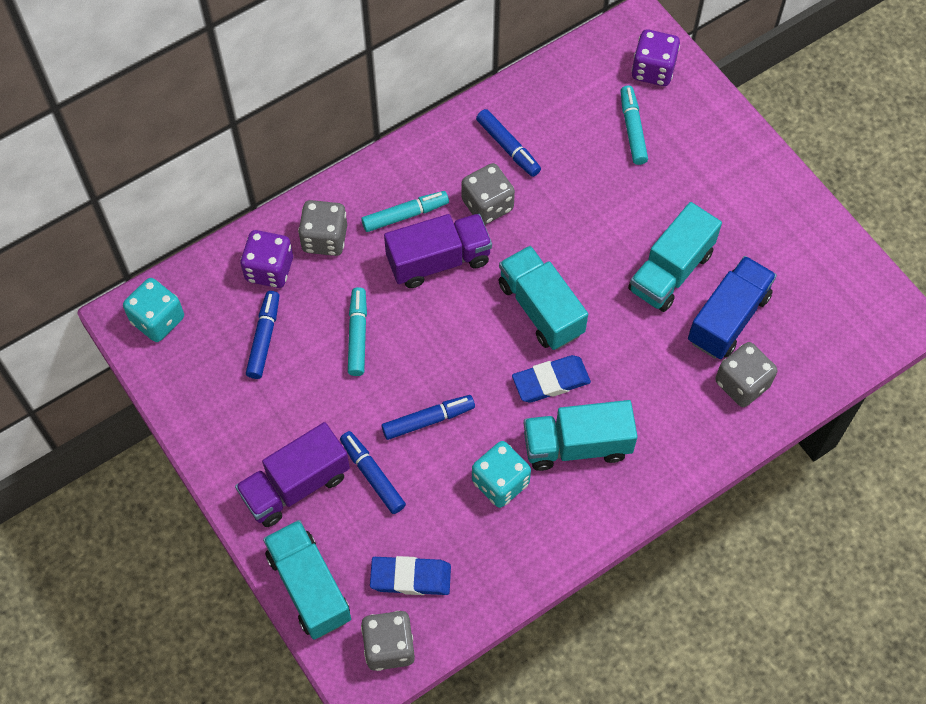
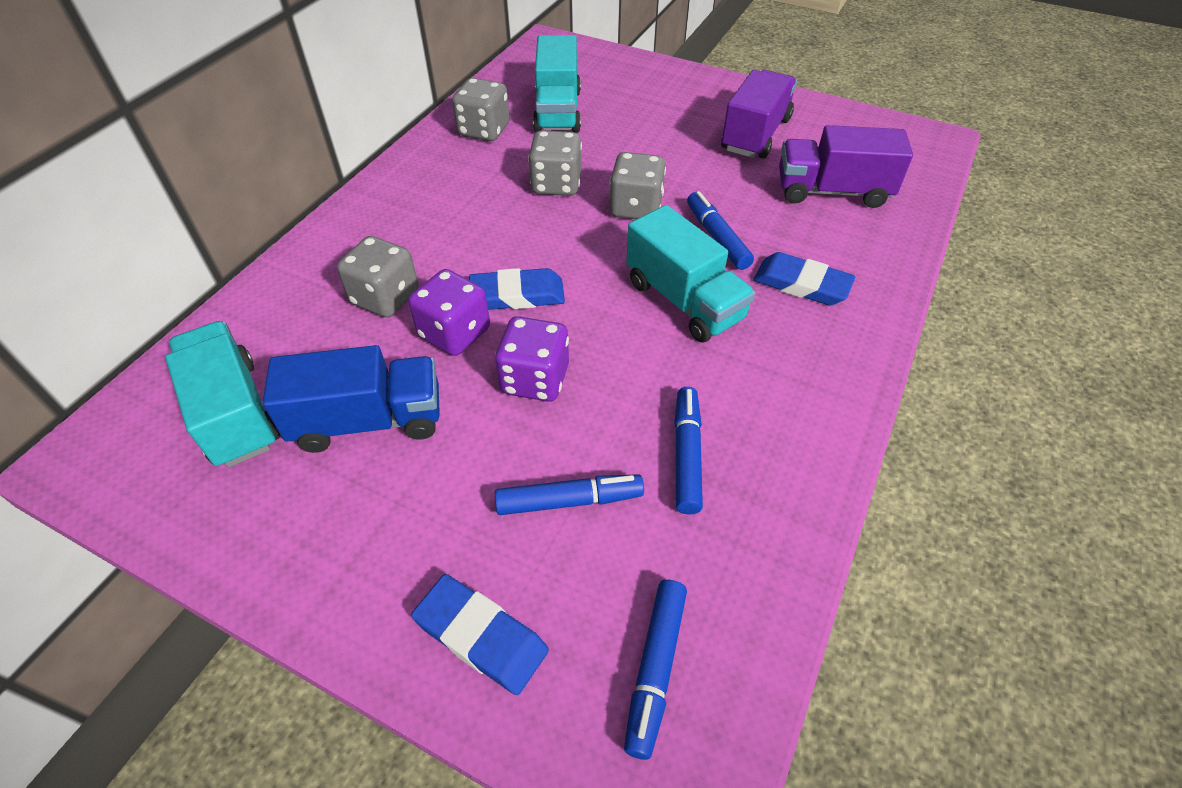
blue eraser: 2 -> 3
turquoise dice: 2 -> 0
turquoise marker: 3 -> 0
turquoise truck: 4 -> 3

